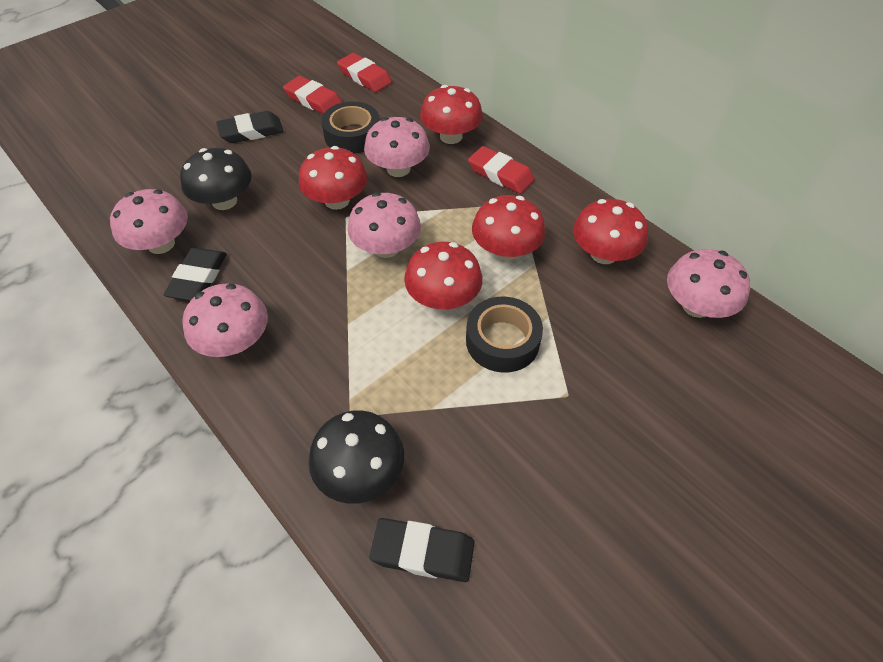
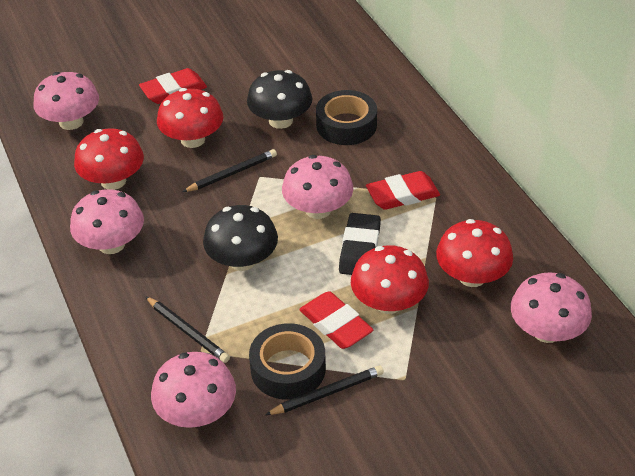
black eraser: 3 -> 1
black pencil: 0 -> 3
red mushroom: 5 -> 4

